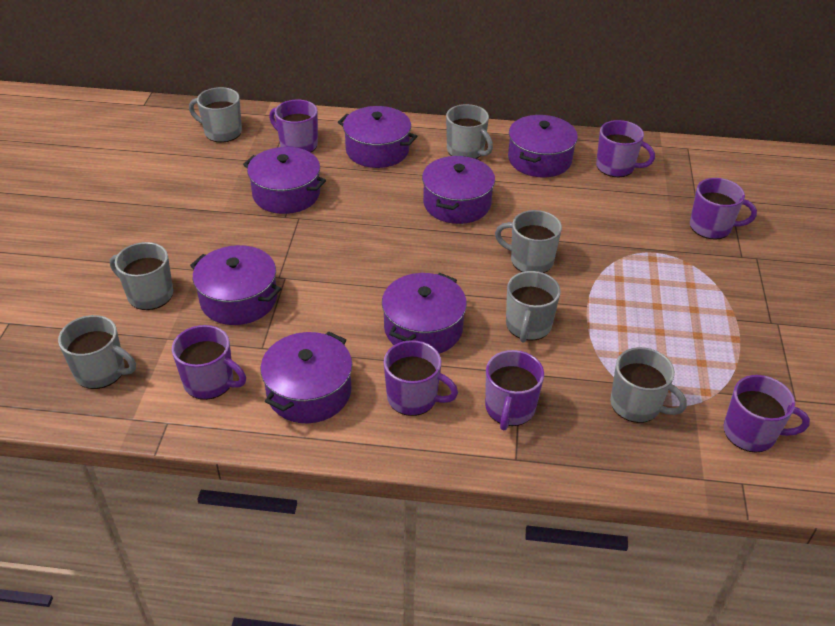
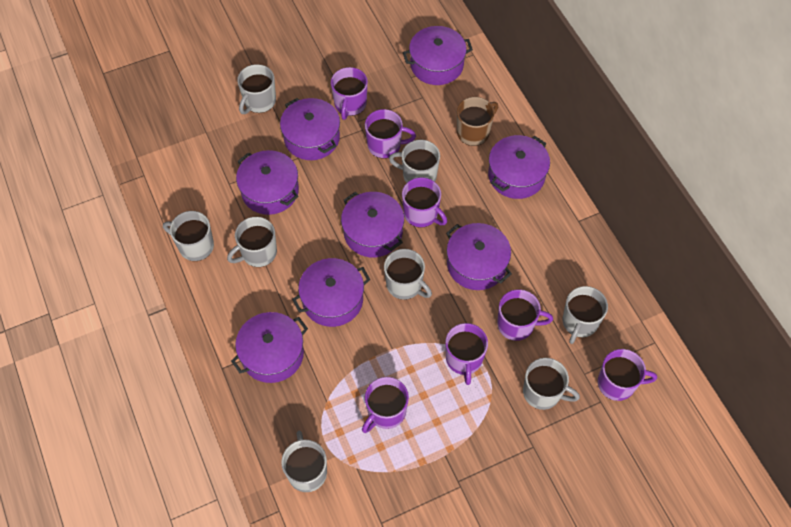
brown mug: 0 -> 1
grey mug: 7 -> 8
purple pot: 7 -> 8

